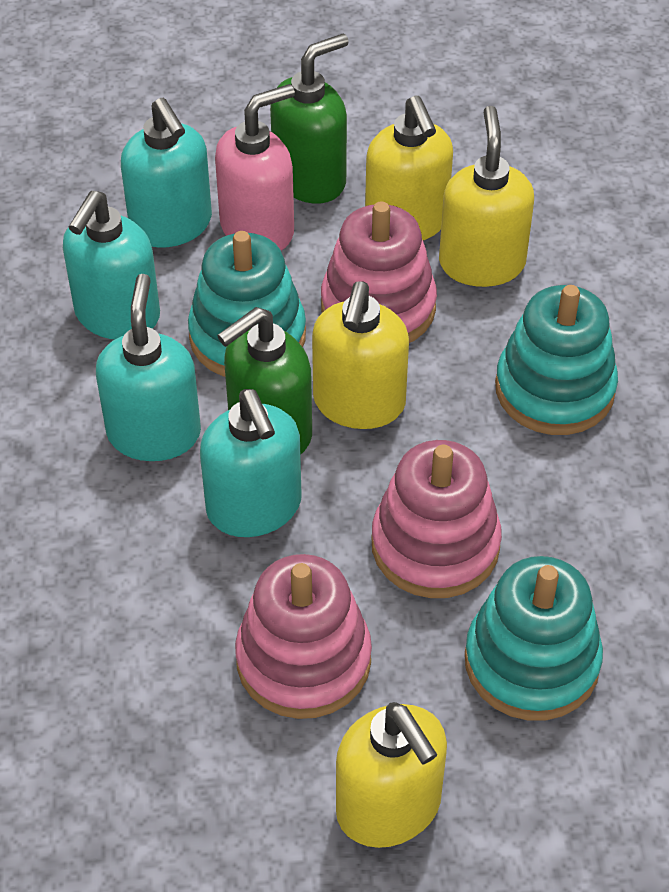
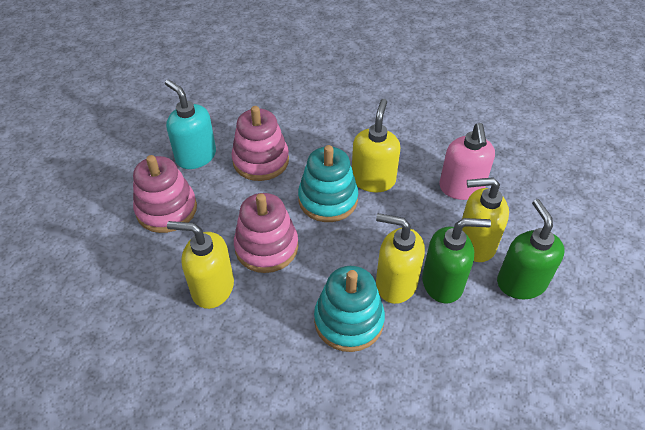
turquoise soap dispenser: 4 -> 1
turquoise stacking toy: 3 -> 2

